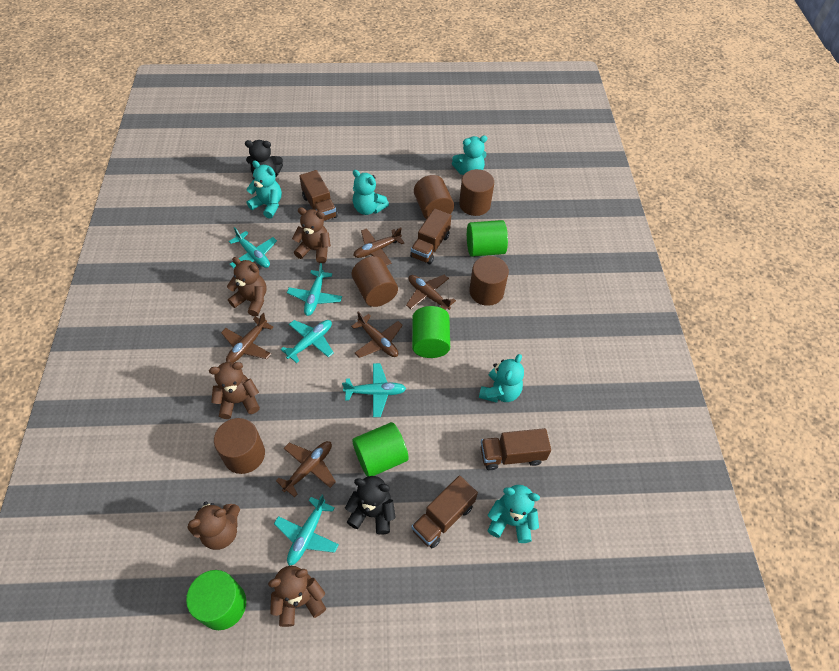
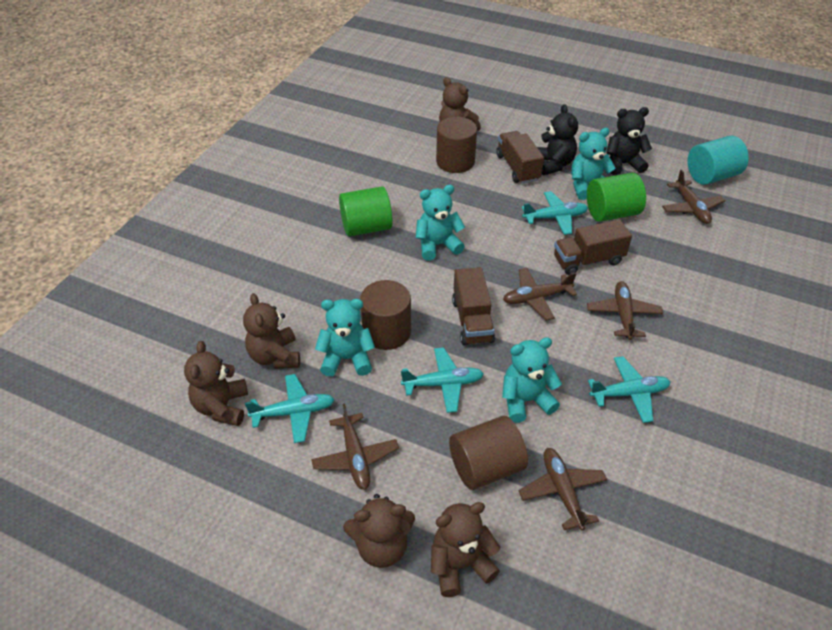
brown cylinder: 5 -> 3
brown truck: 4 -> 3
green cylinder: 4 -> 2
turquoise cylinder: 0 -> 1
turquoise plane: 5 -> 4
turquoise teddy bear: 5 -> 4

